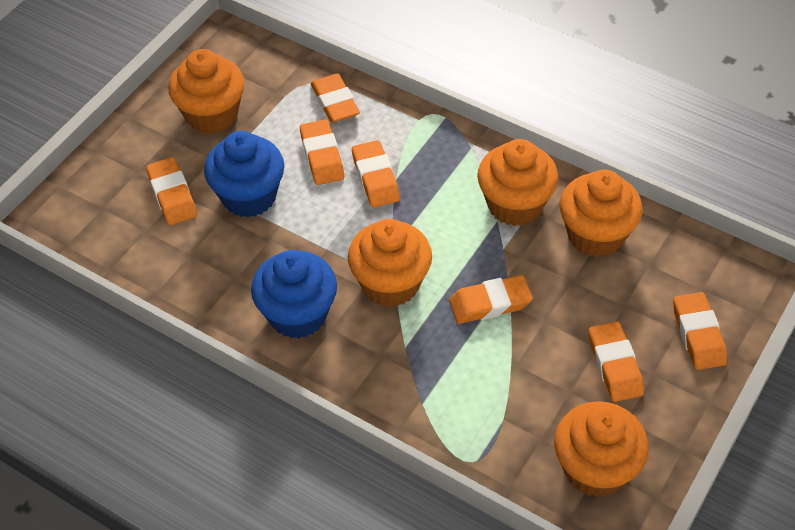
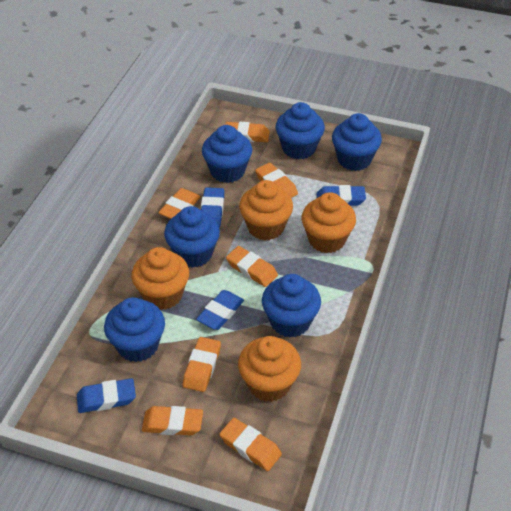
blue cupcake: 2 -> 6
blue eraser: 0 -> 4
orange cupcake: 5 -> 4

